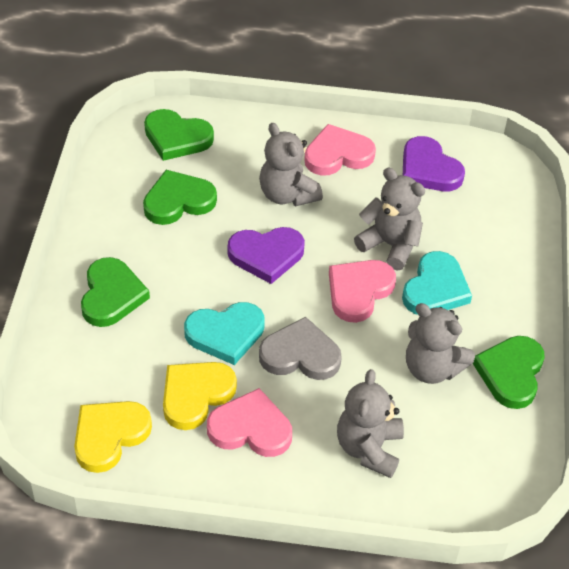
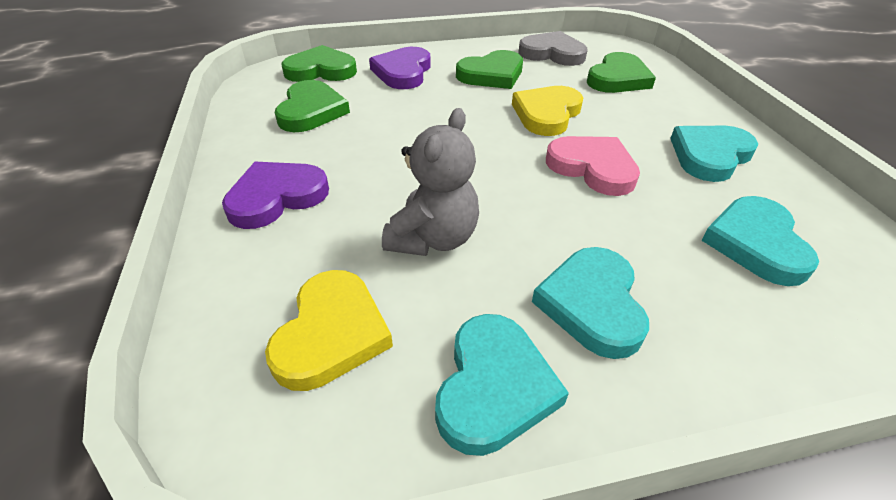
grey teddy bear: 4 -> 1
pink heart: 3 -> 1
turquoise heart: 2 -> 4

